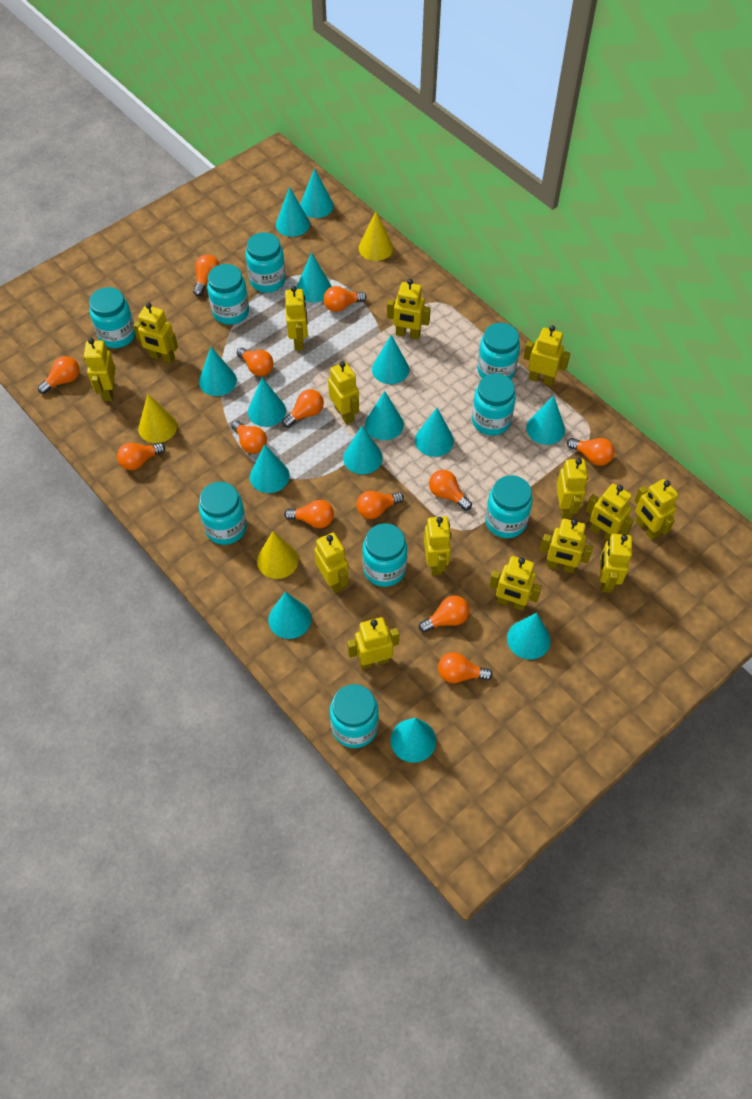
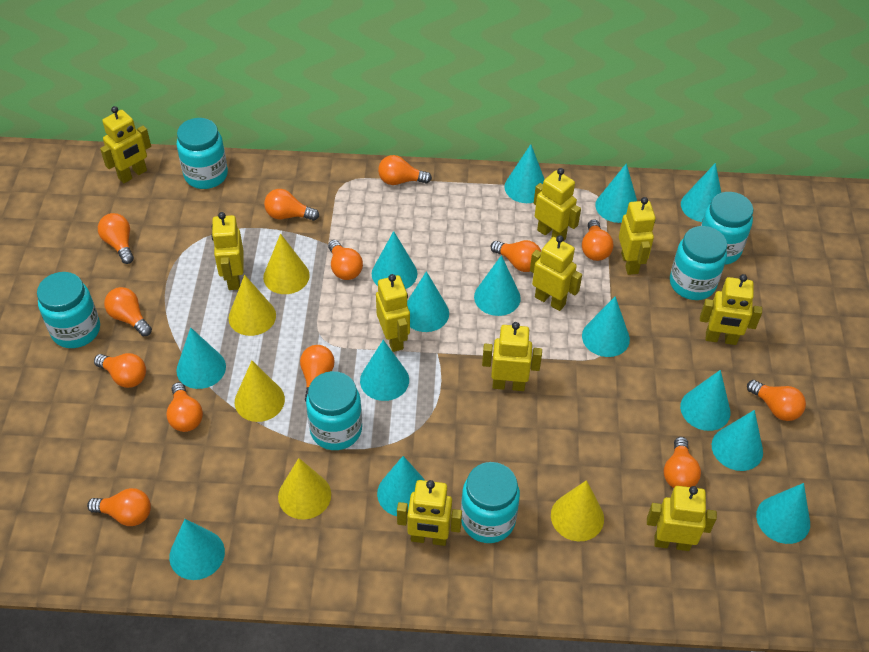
turquoise jar: 9 -> 6
yellow cone: 3 -> 5
yellow robot: 15 -> 10

